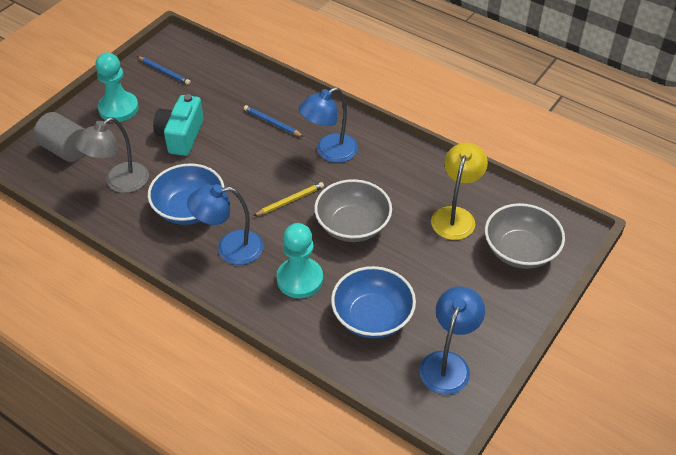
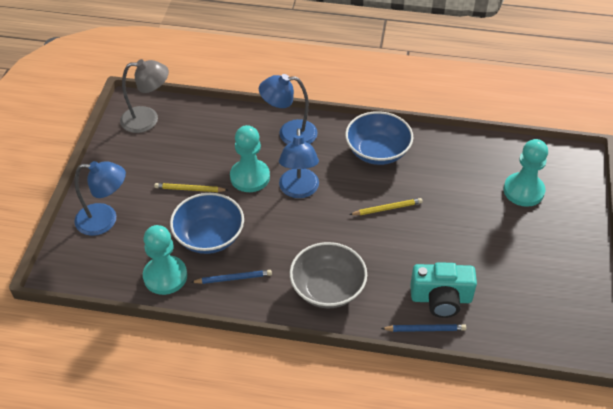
grey bowl: 2 -> 1
grey cylinder: 1 -> 0
turquoise pawn: 2 -> 3
yellow lamp: 1 -> 0
yellow pencil: 1 -> 2

